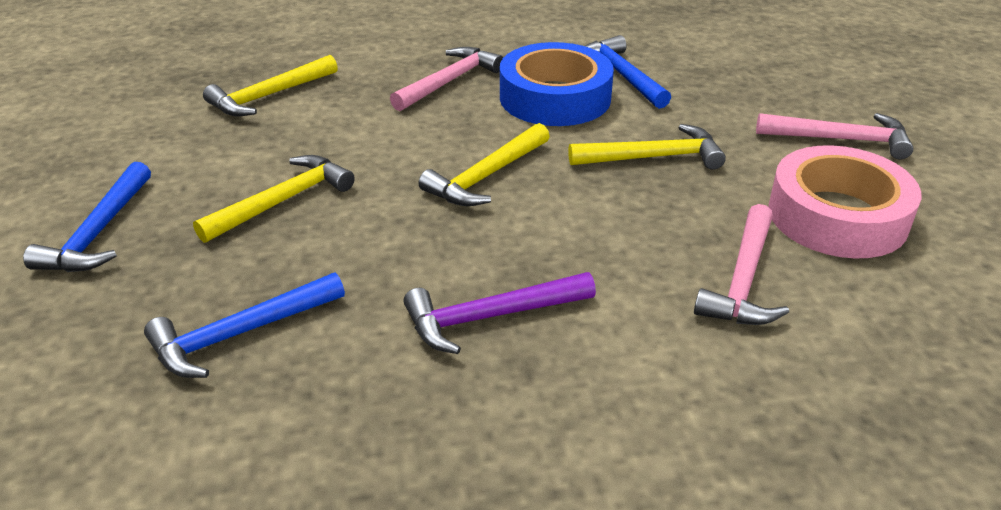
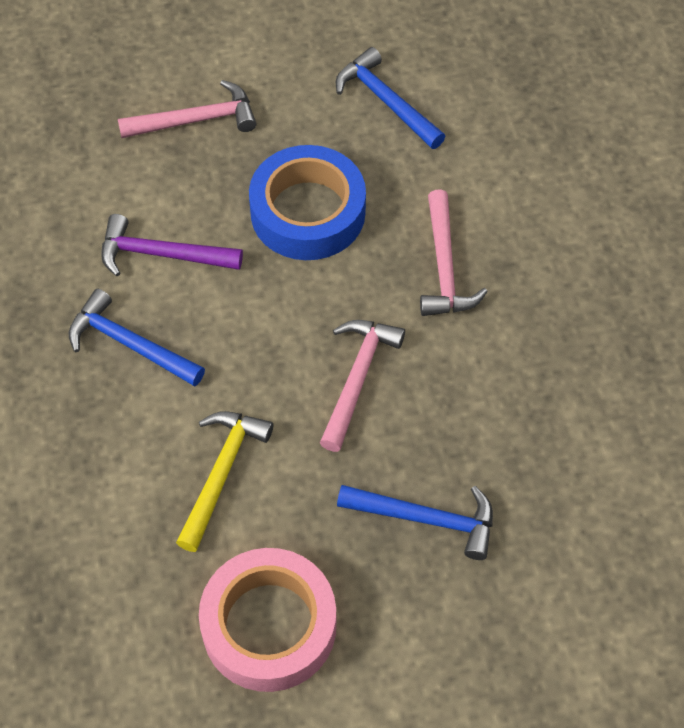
yellow hammer: 4 -> 1

